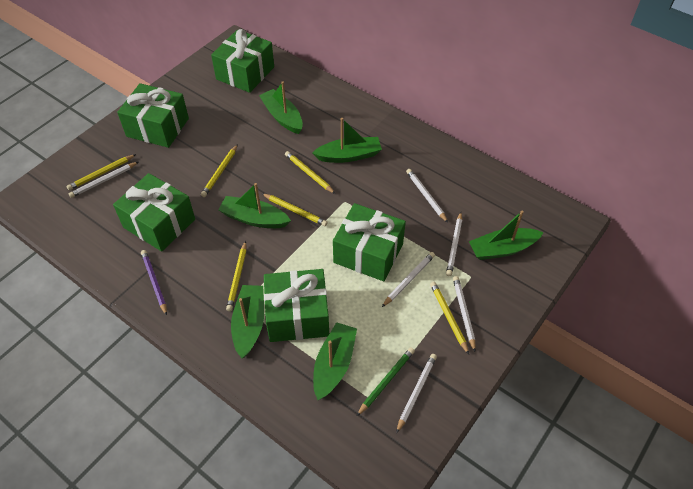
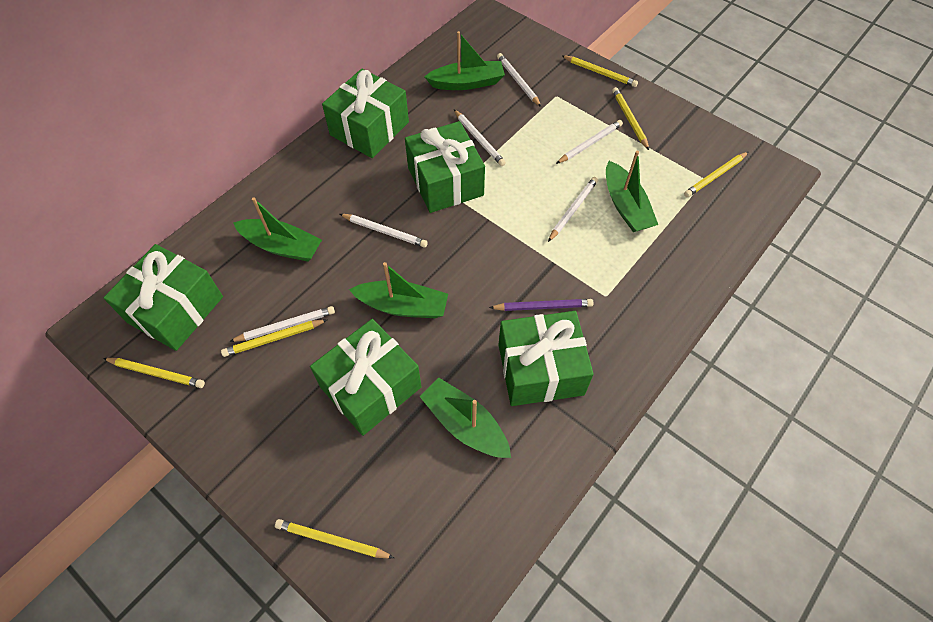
green boat: 6 -> 5
green pencil: 1 -> 0

